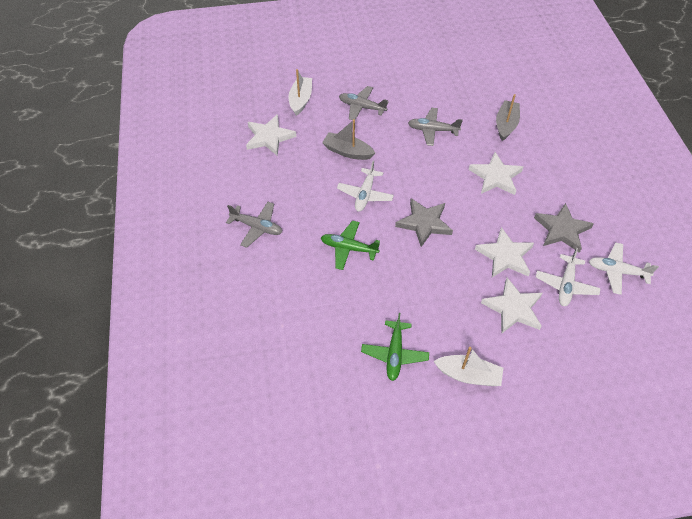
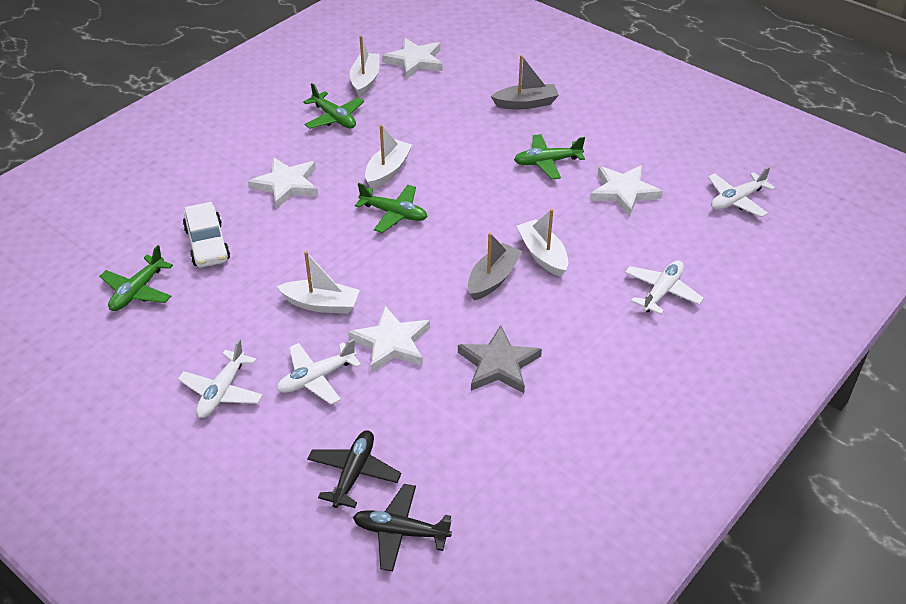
black plane: 0 -> 2
green plane: 2 -> 4
grey plane: 3 -> 0
grey star: 2 -> 1
white boat: 2 -> 4
white car: 0 -> 1
white plane: 3 -> 4

